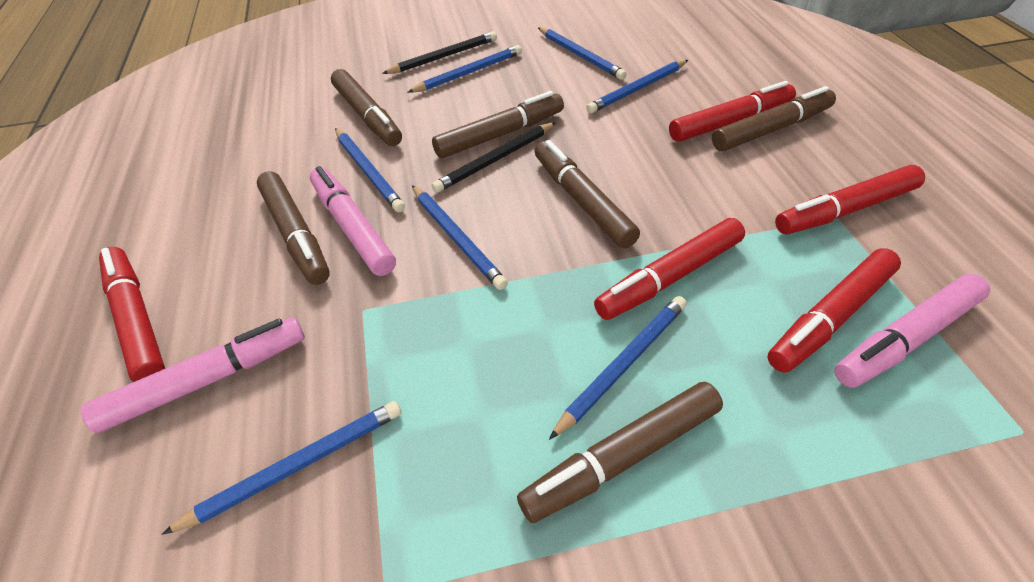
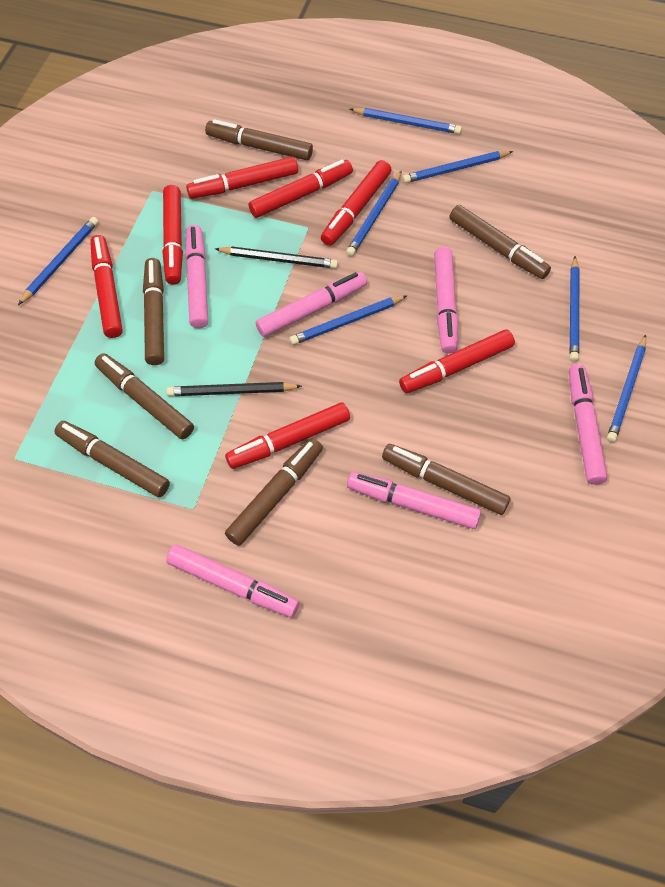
brown marker: 6 -> 7
pink marker: 3 -> 6
red marker: 5 -> 7

